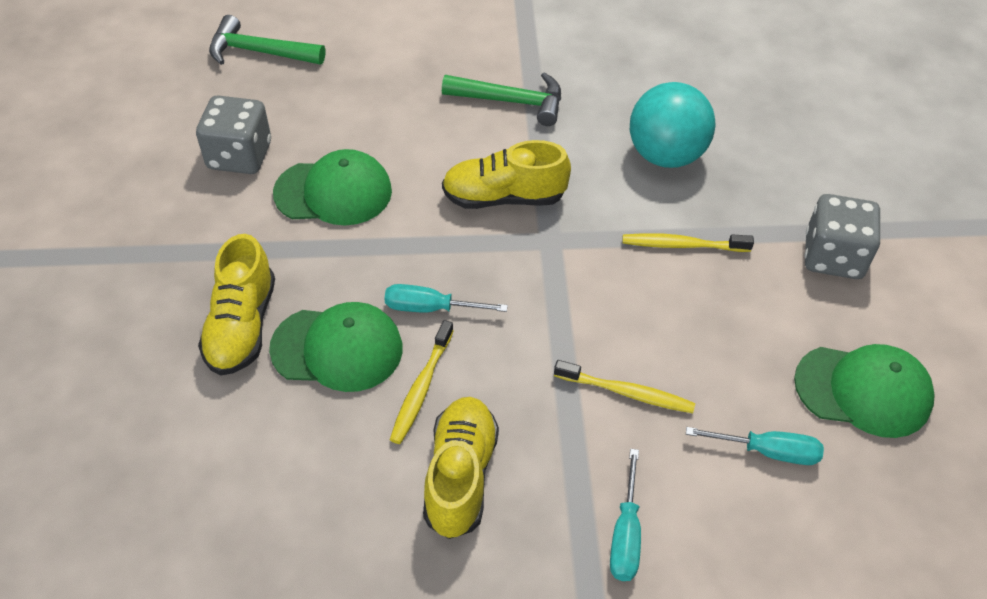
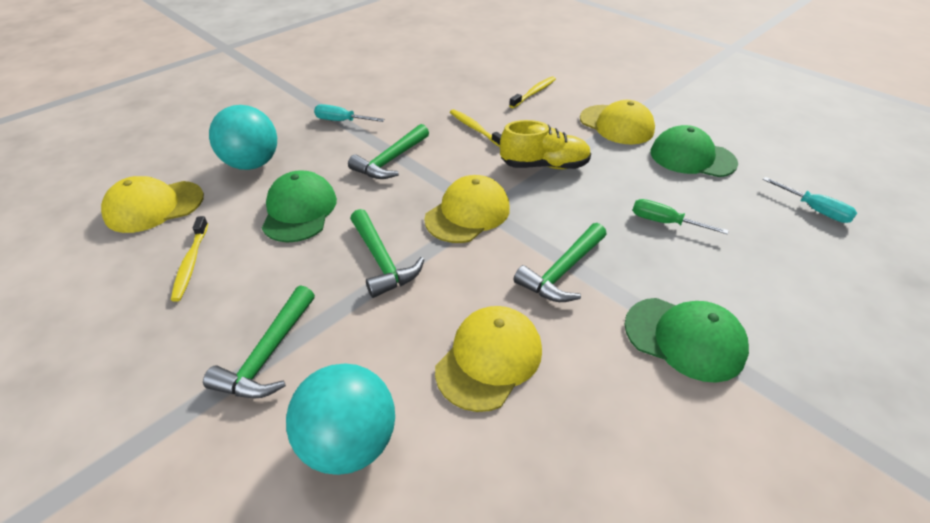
green hammer: 2 -> 4
green screwdriver: 0 -> 1
grey dice: 2 -> 0
turquoise ball: 1 -> 2
turquoise screwdriver: 3 -> 2
yellow cap: 0 -> 4
yellow shoe: 3 -> 1

